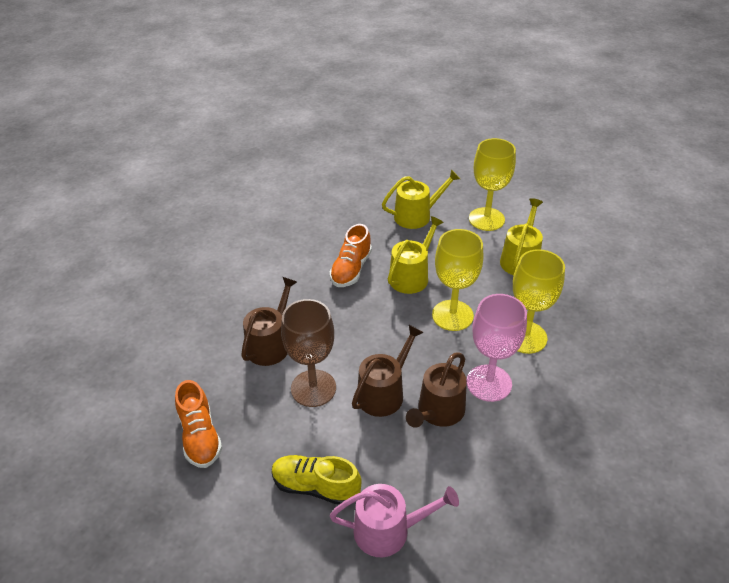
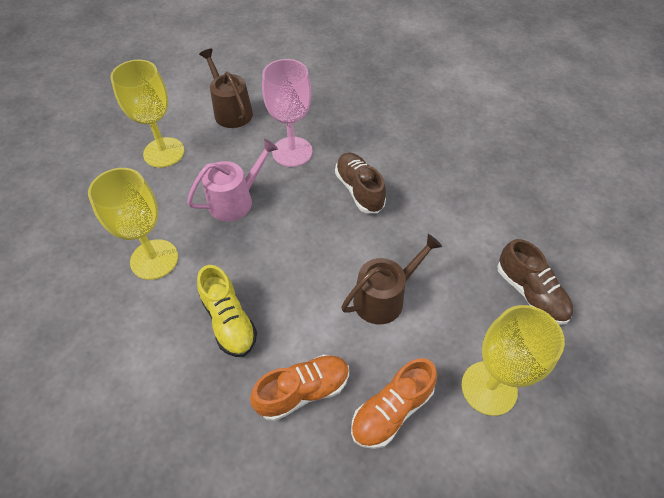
brown goblet: 1 -> 0
brown shoe: 0 -> 2
brown watering can: 3 -> 2
yellow watering can: 3 -> 0

